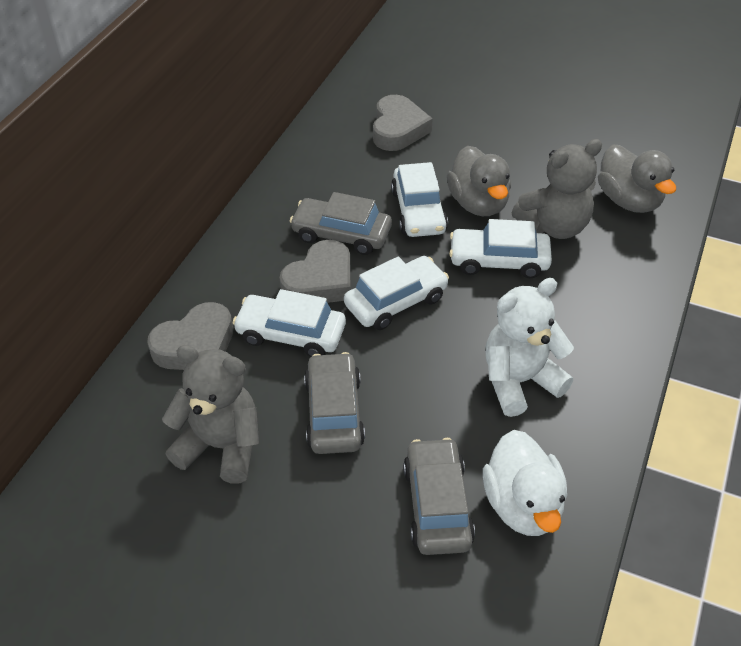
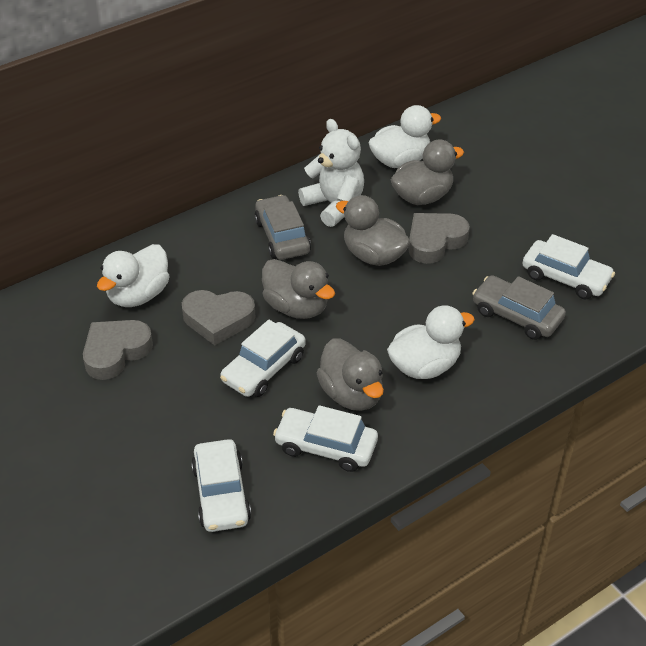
grey car: 3 -> 2
grey duck: 2 -> 4
grey teddy bear: 2 -> 0
white duck: 1 -> 3

